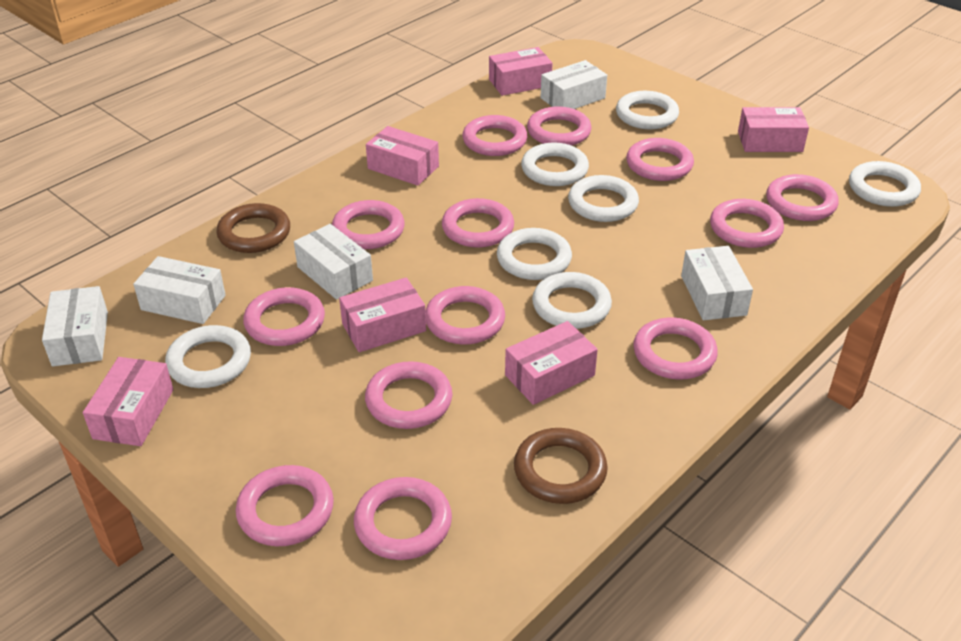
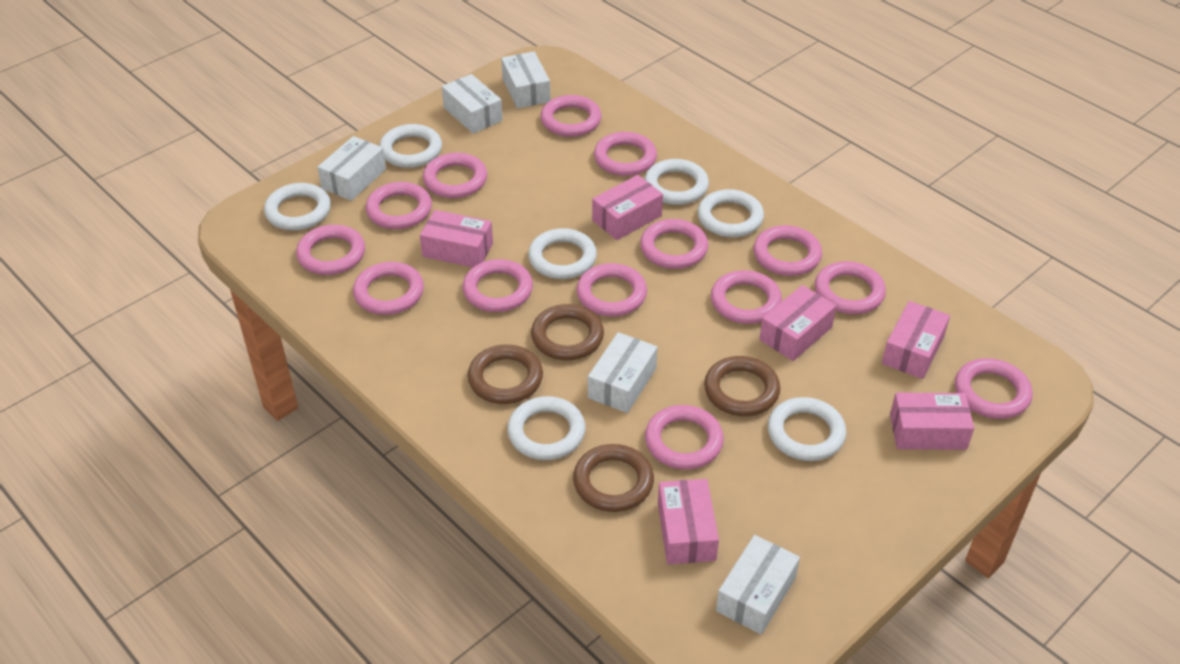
brown ring: 2 -> 4
pink ring: 13 -> 14

